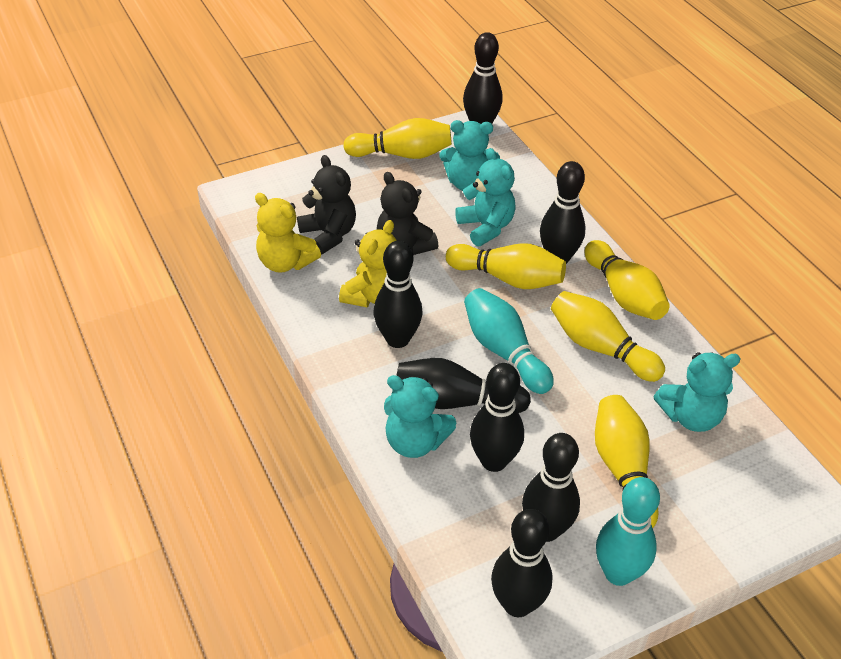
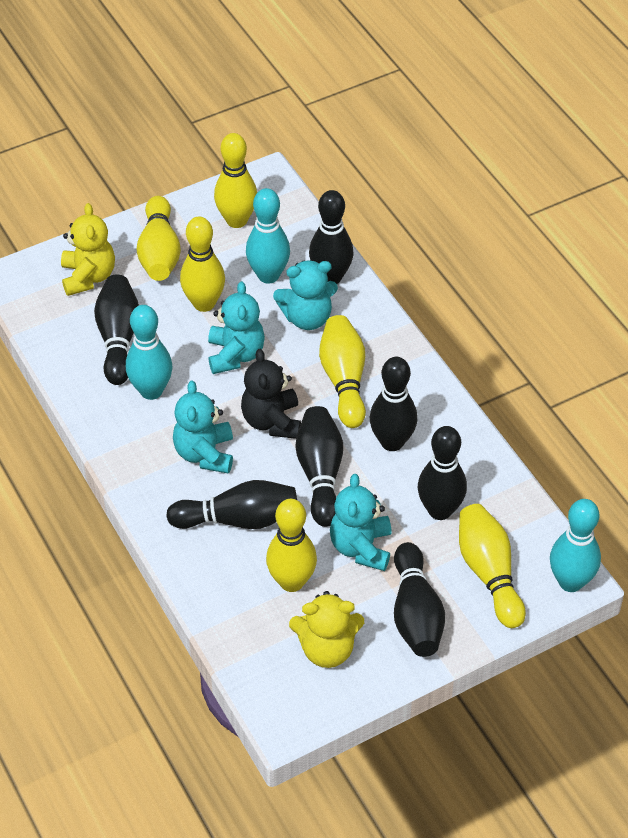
black teddy bear: 2 -> 1
turquoise bowling pin: 2 -> 3
yellow bowling pin: 5 -> 6

